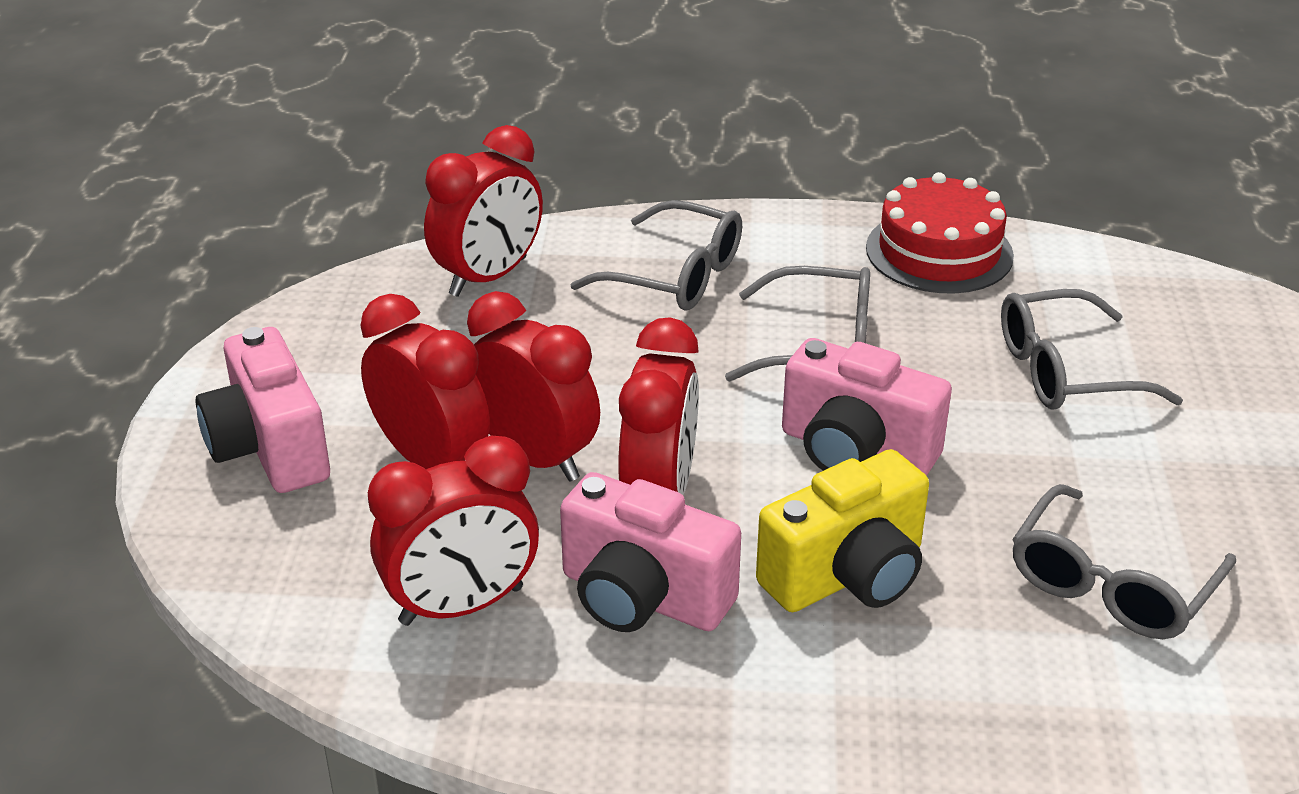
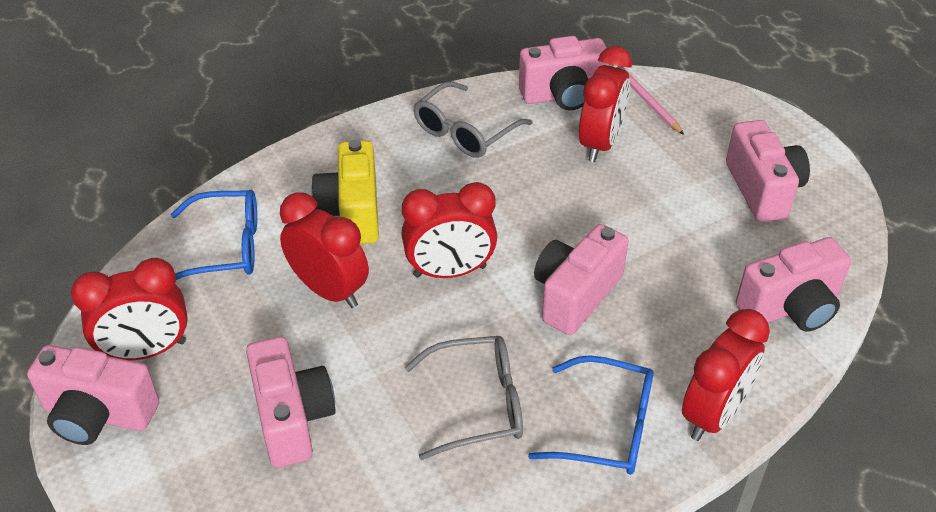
blue glasses: 0 -> 2
grey glasses: 4 -> 2
pink camera: 3 -> 6
pink pencil: 0 -> 1
red cake: 1 -> 0

